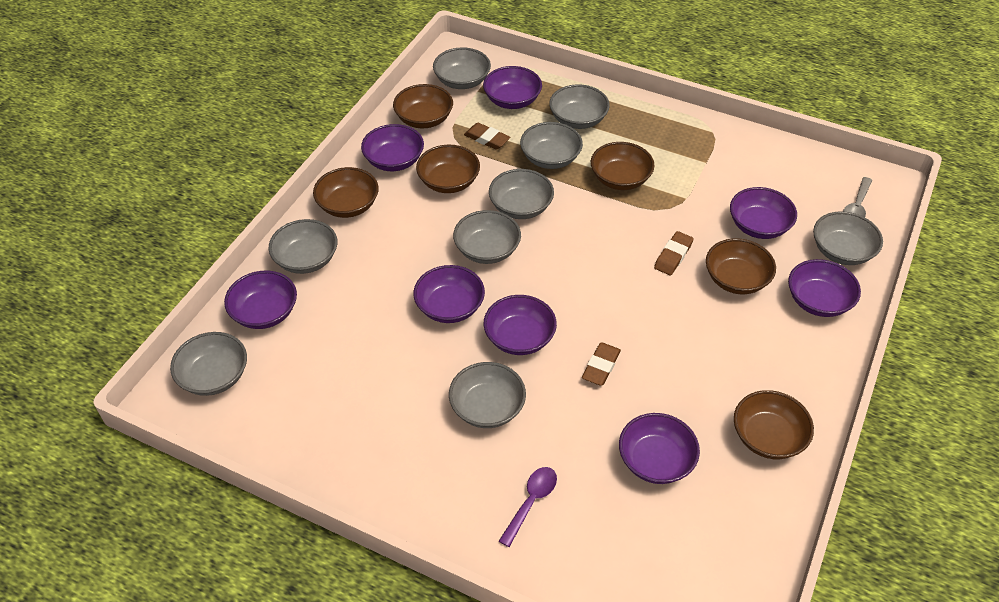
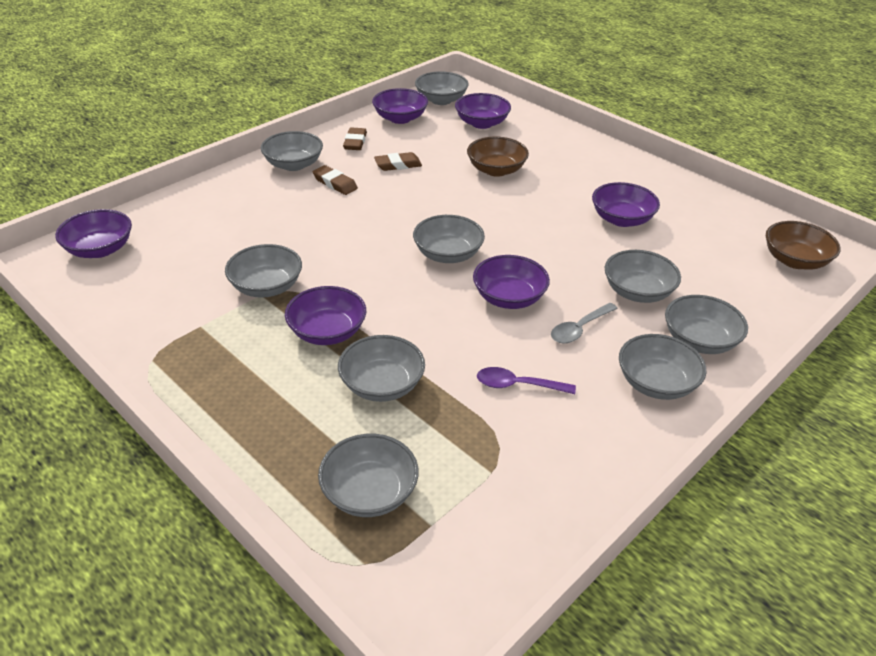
brown bowl: 6 -> 2
purple bowl: 8 -> 6

